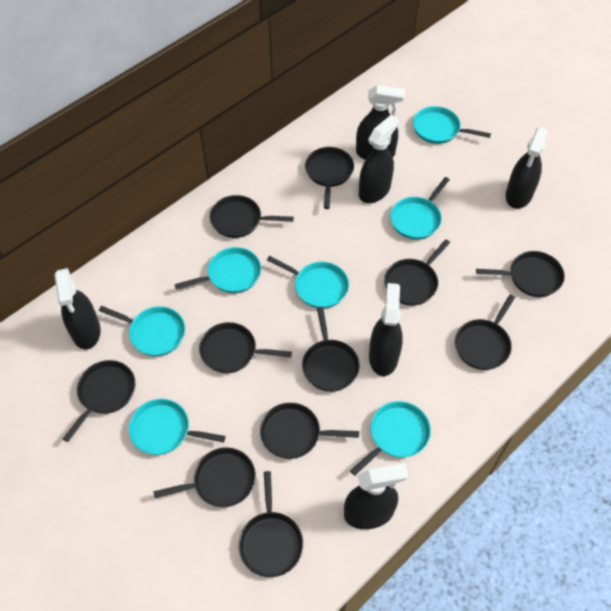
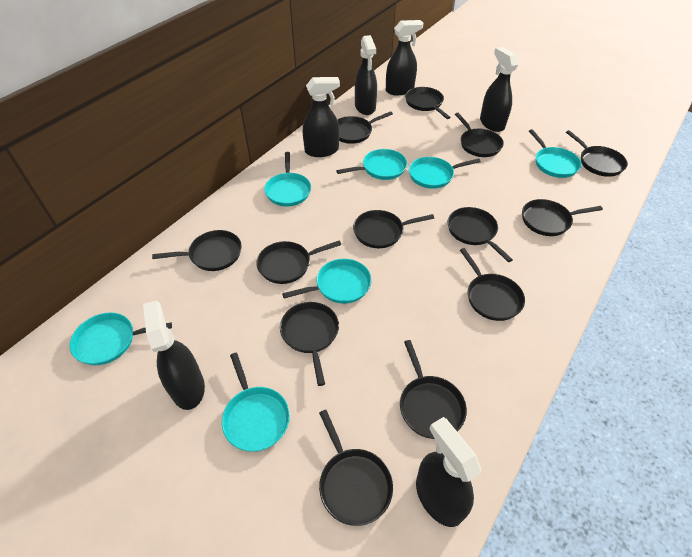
black pan: 11 -> 13

